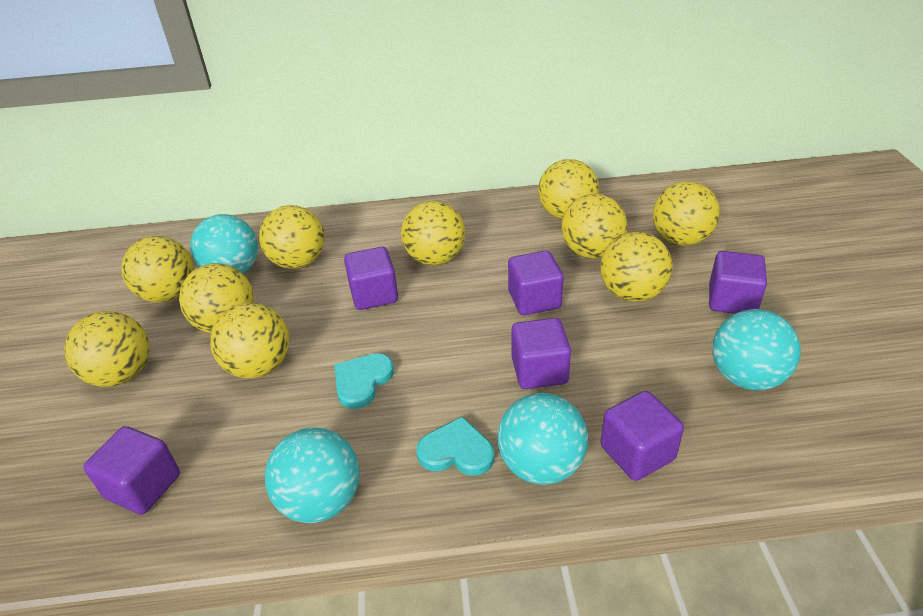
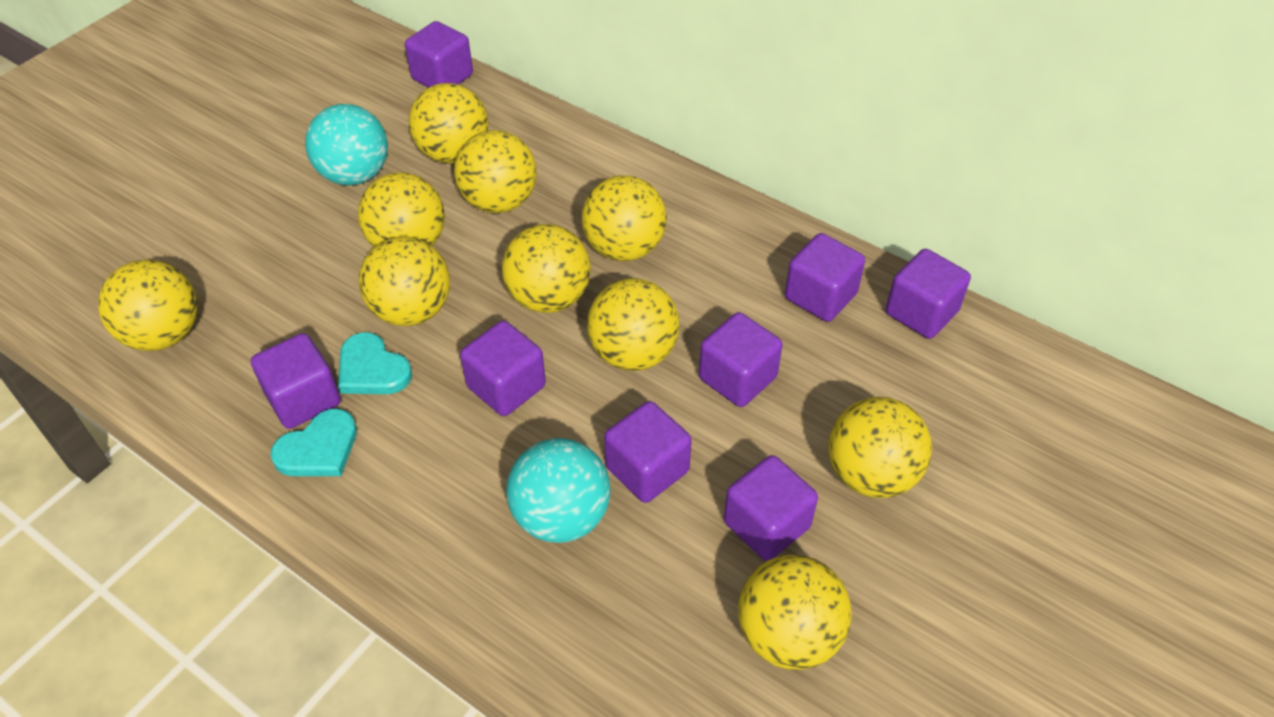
purple cube: 6 -> 8
turquoise ball: 4 -> 2

